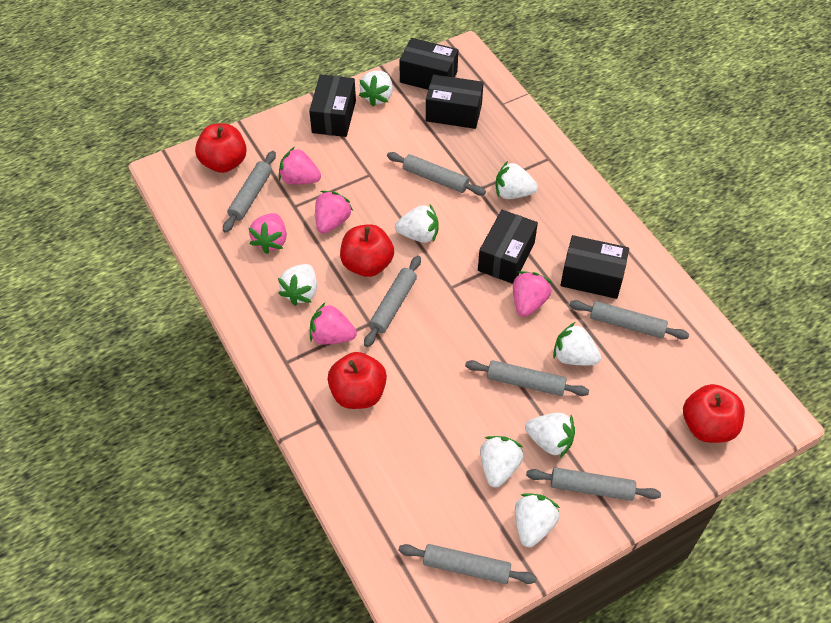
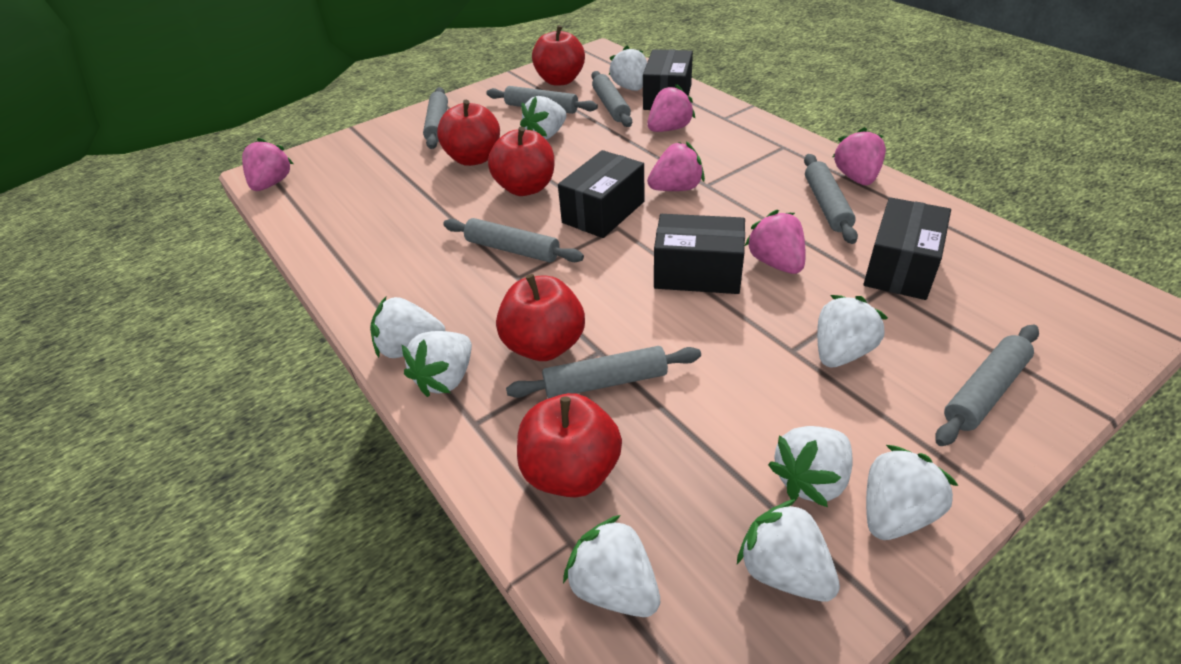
black box: 5 -> 4
red apple: 4 -> 5
white strawberry: 8 -> 9

